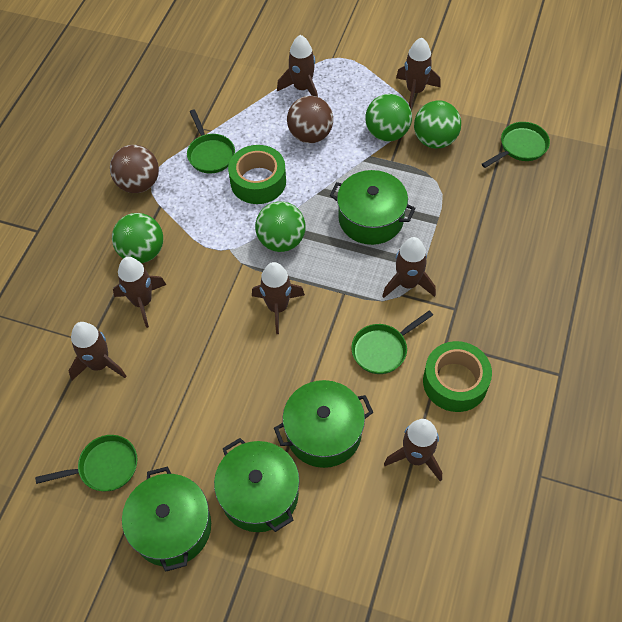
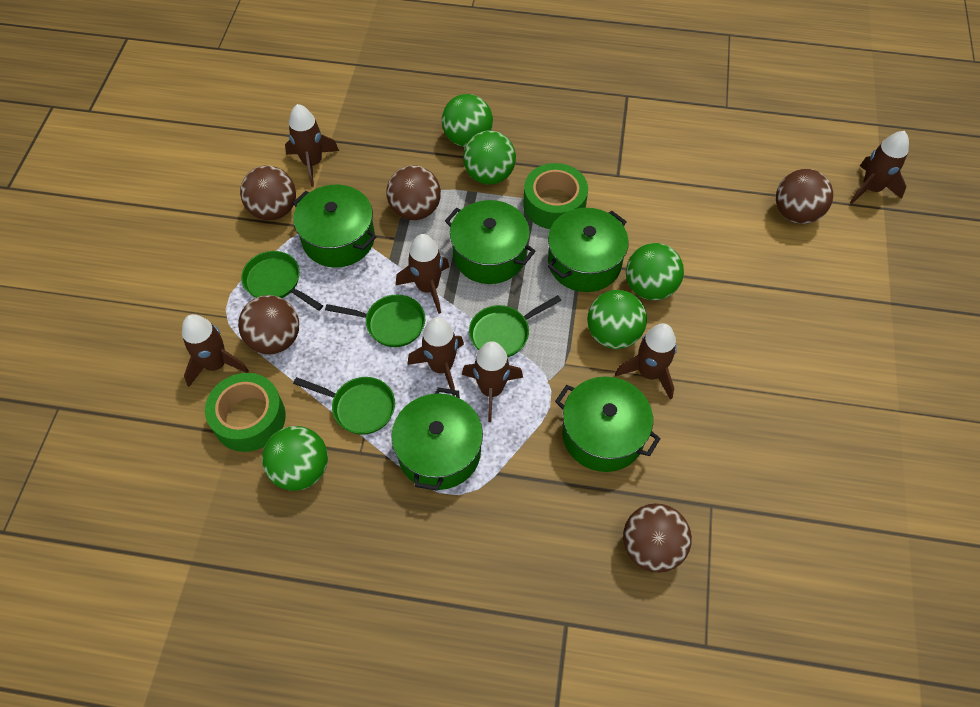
brown ball: 2 -> 5
green ball: 4 -> 5
green pot: 4 -> 5

